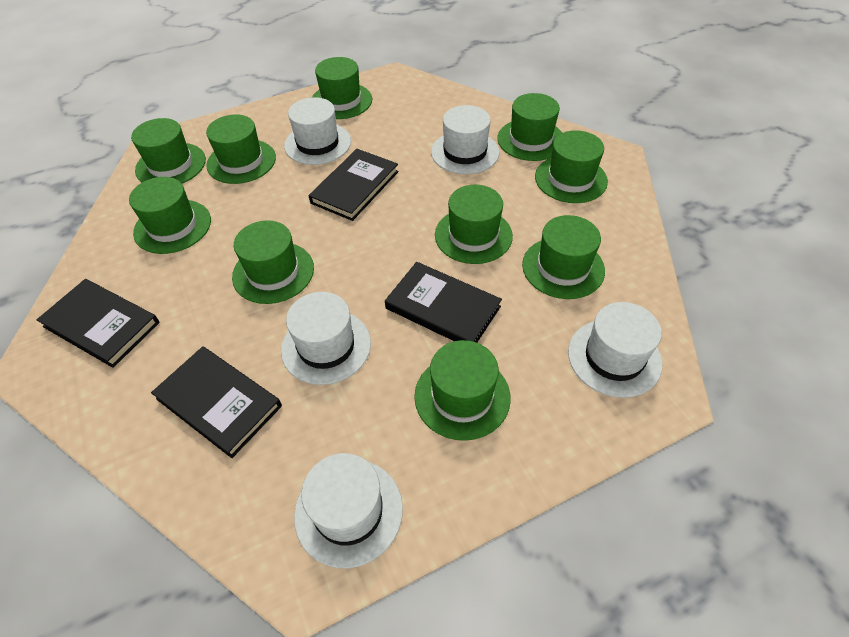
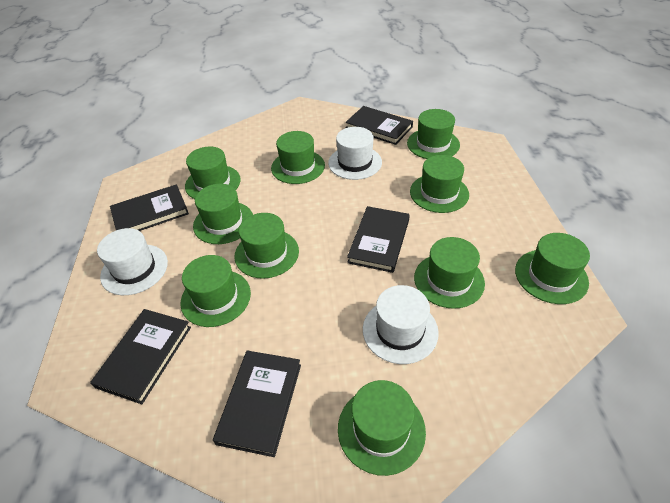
black book: 4 -> 5
white hat: 5 -> 3

